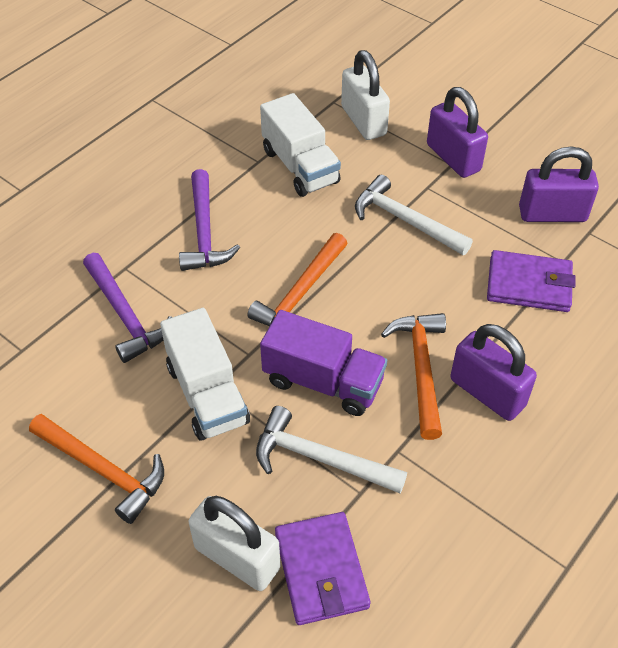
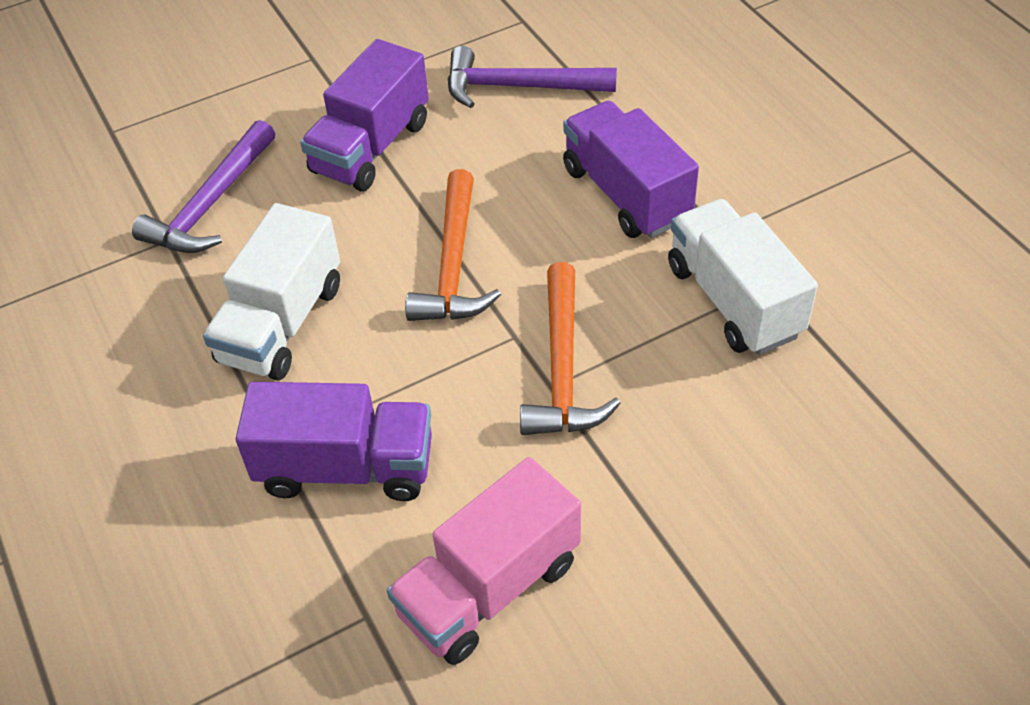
orange hammer: 3 -> 2
pink truck: 0 -> 1
purple padlock: 3 -> 0
purple truck: 1 -> 3
purple wallet: 2 -> 0
white hammer: 2 -> 0
white padlock: 2 -> 0

